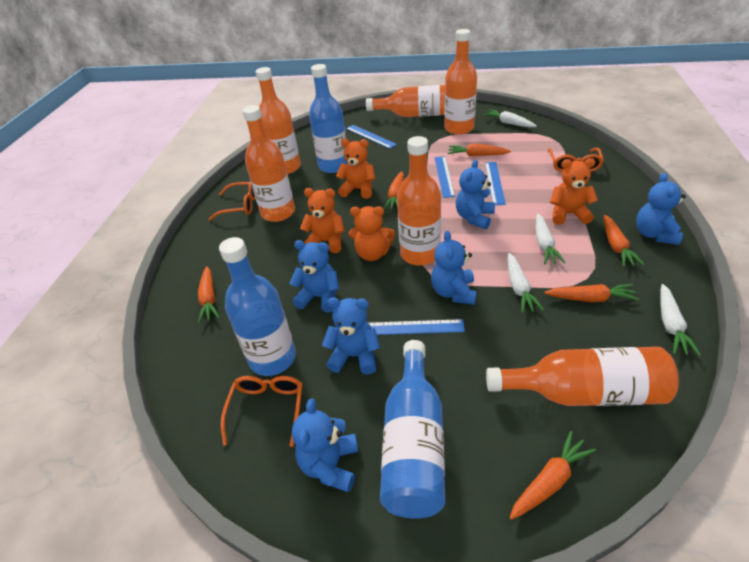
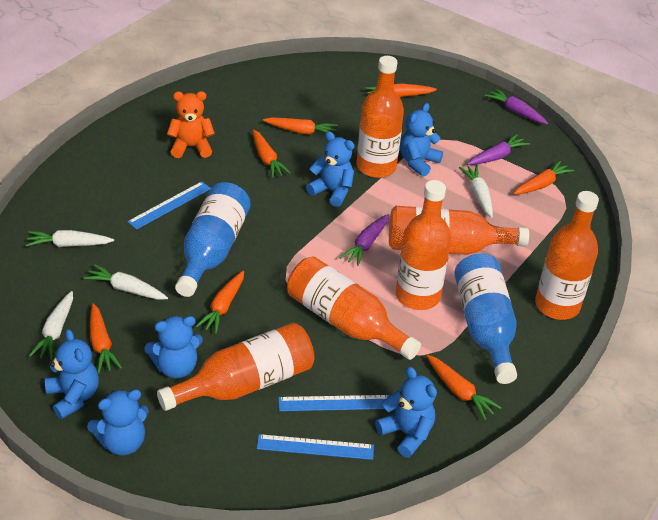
blue bottle: 3 -> 2
blue ruler: 4 -> 3
orange carrot: 6 -> 7
orange glasses: 3 -> 0
orange teddy bear: 4 -> 1
purple carrot: 0 -> 3

